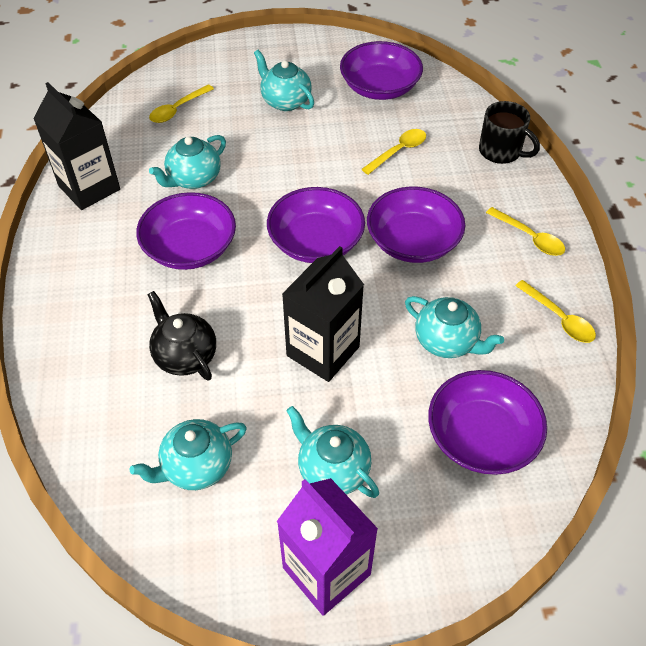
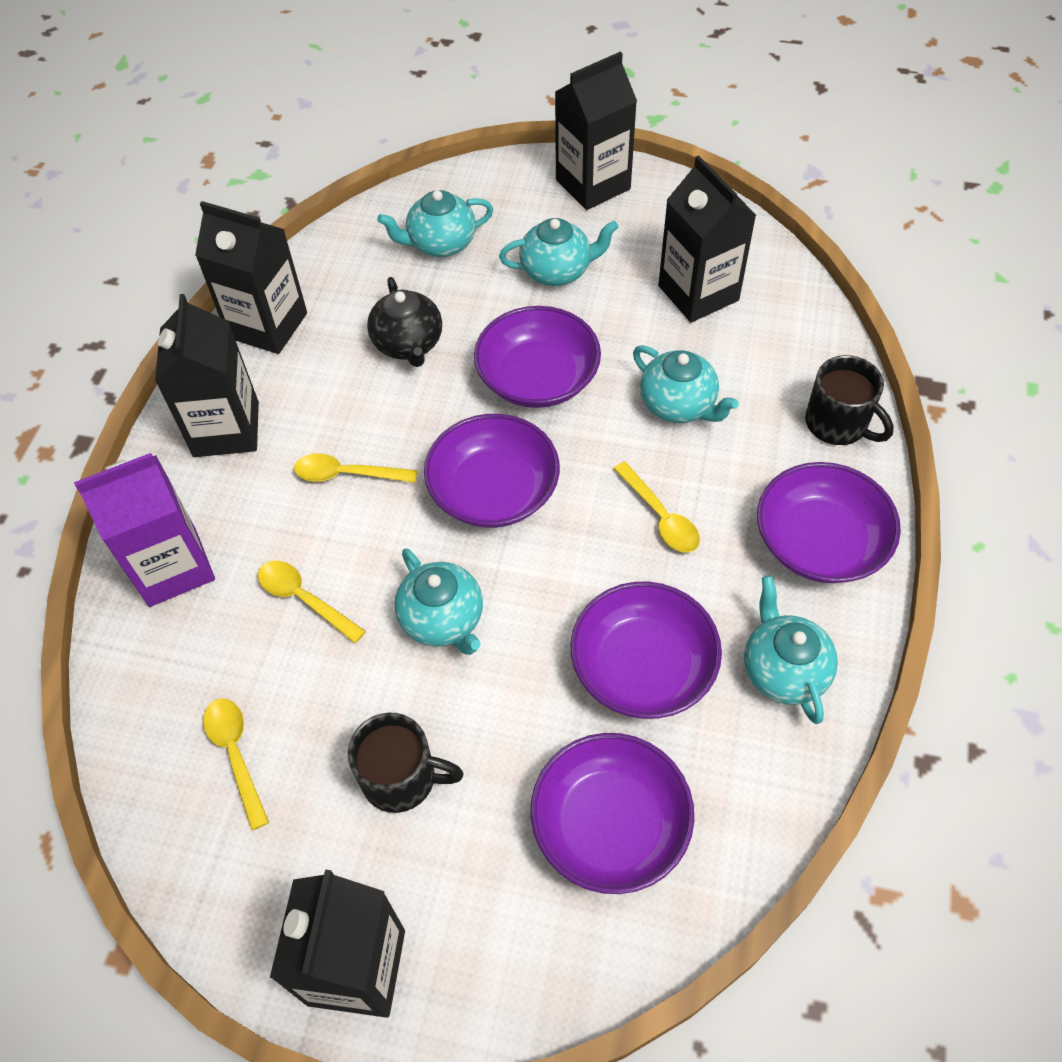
black carton: 2 -> 5
black mug: 1 -> 2

